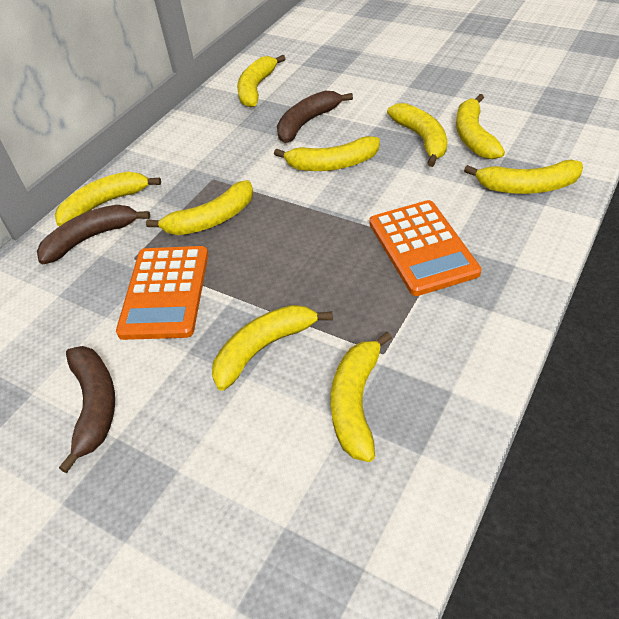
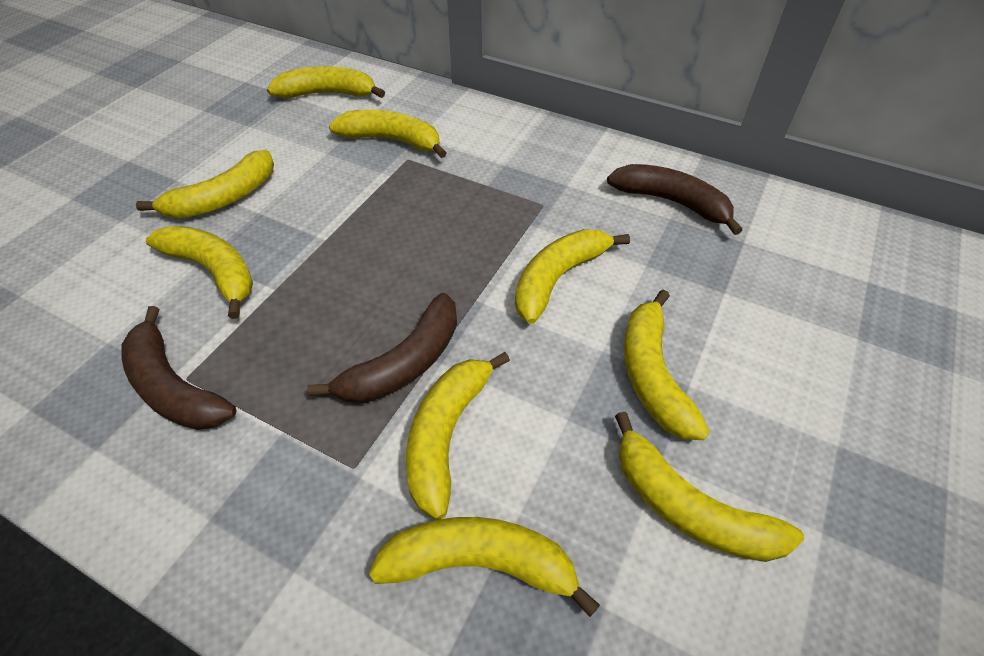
orange calculator: 2 -> 0

